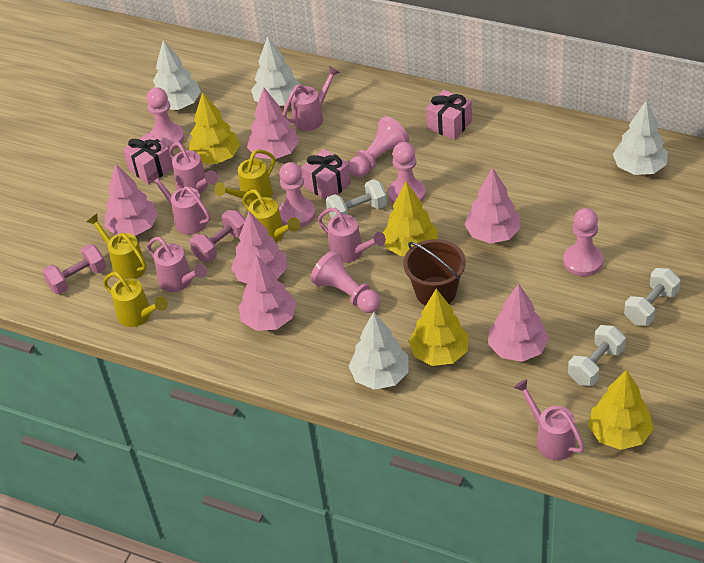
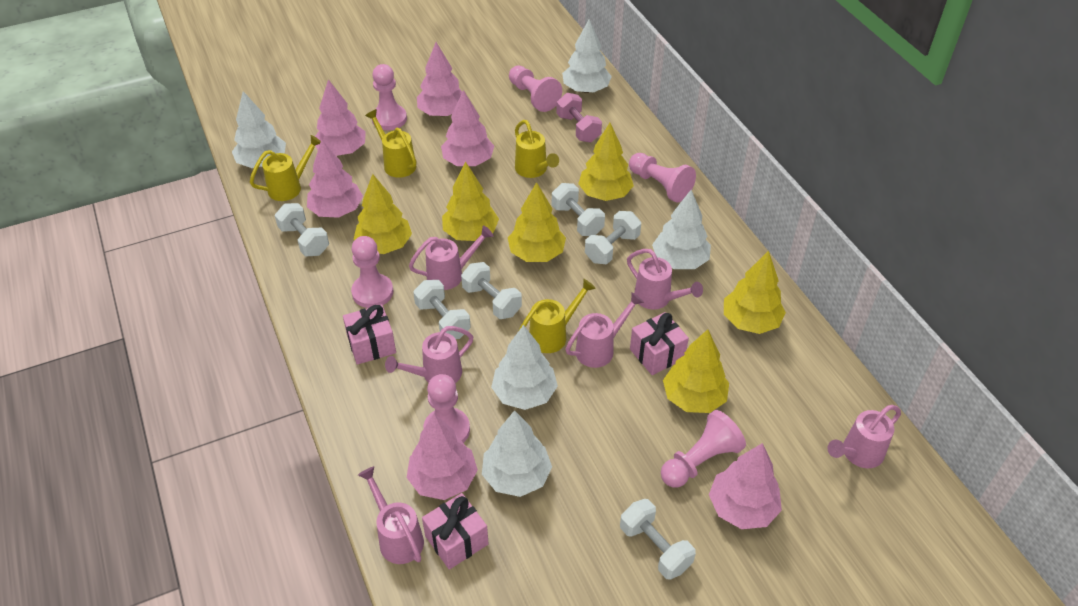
brown bucket: 1 -> 0
pink dumbbell: 2 -> 1
white dumbbell: 3 -> 6
white tree: 4 -> 5
yellow tree: 4 -> 6

